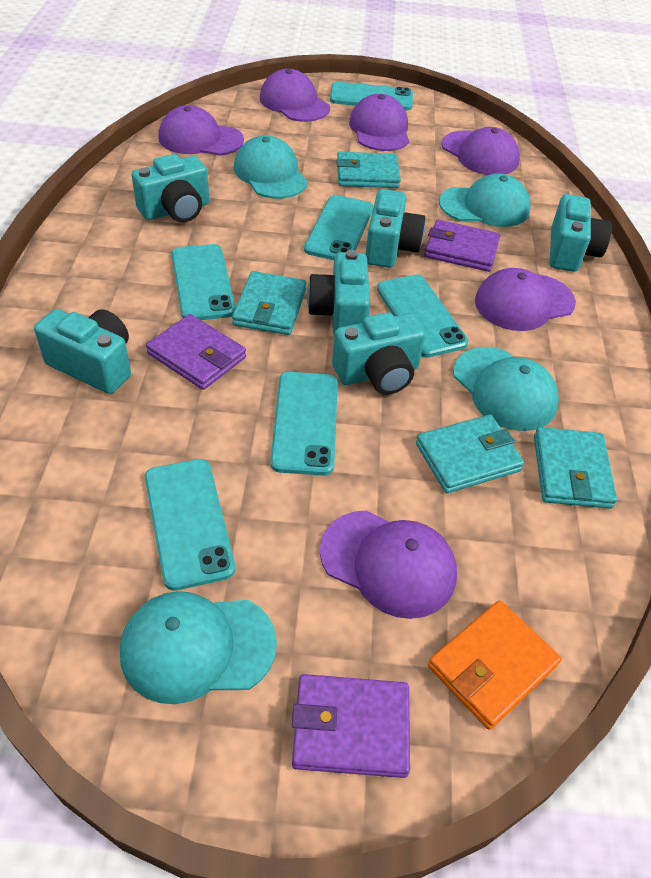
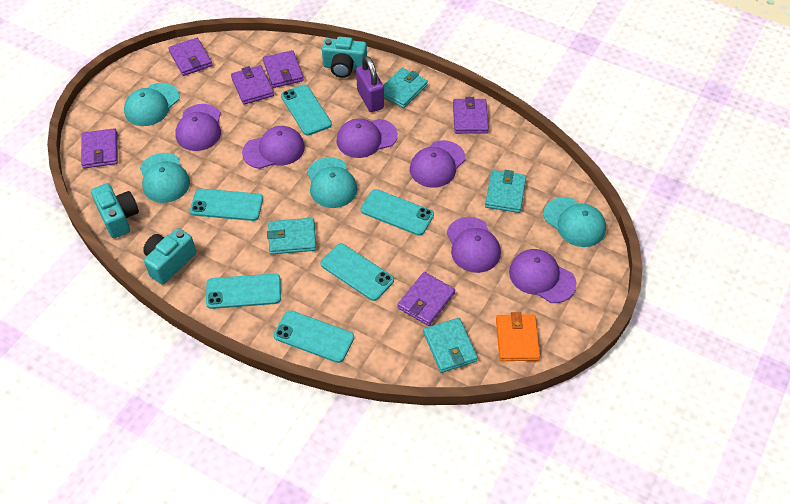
purple padlock: 0 -> 1
purple wallet: 3 -> 6
turquoise camera: 6 -> 3

